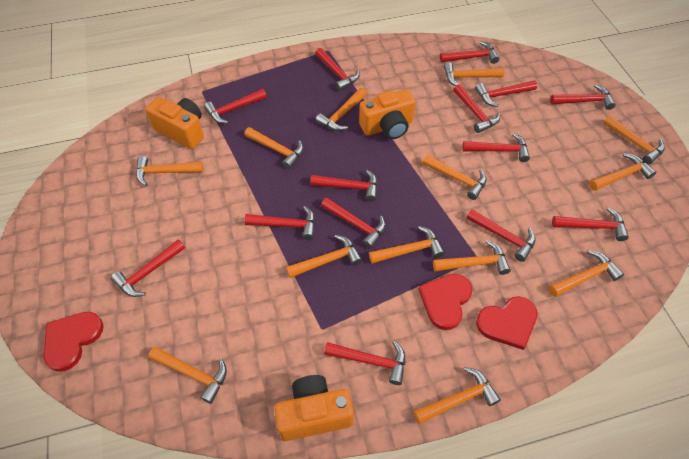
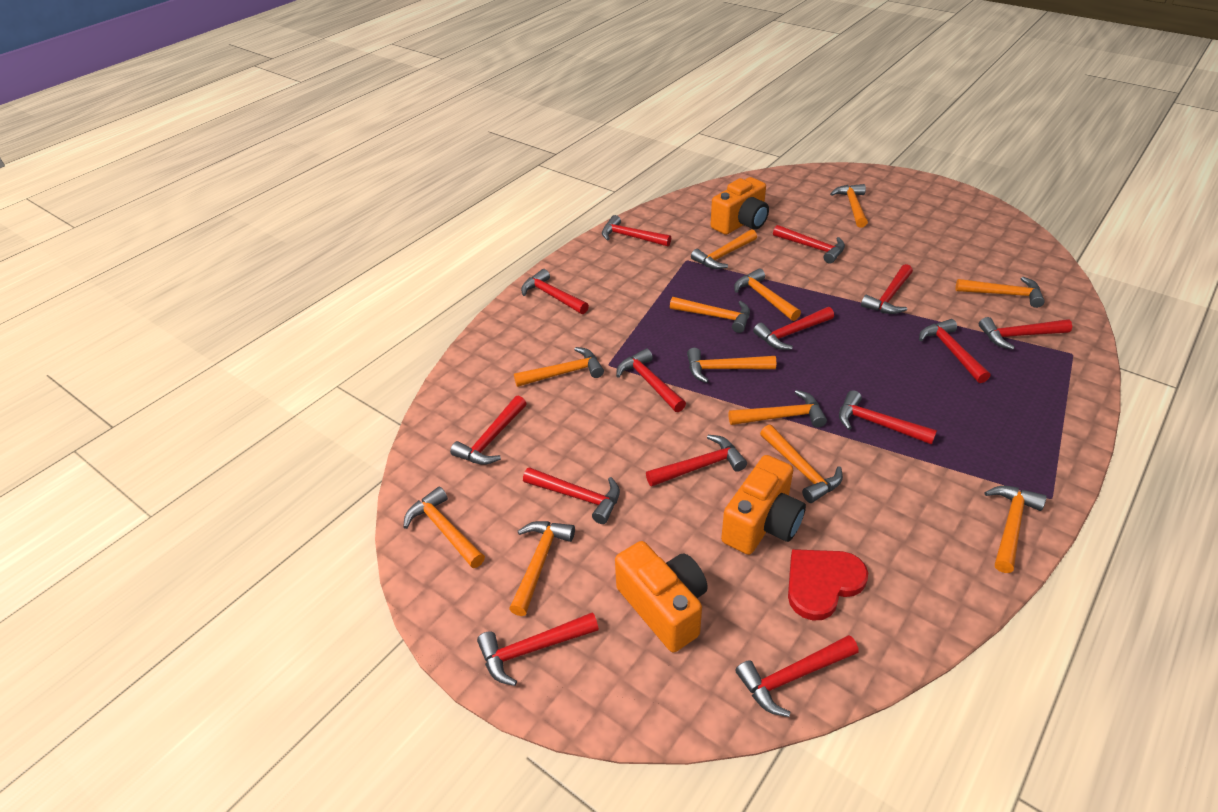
orange hammer: 13 -> 12
red heart: 3 -> 1

